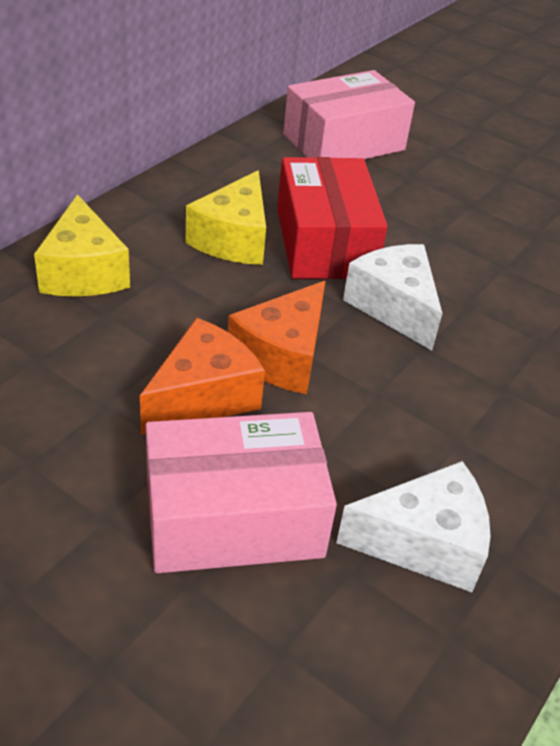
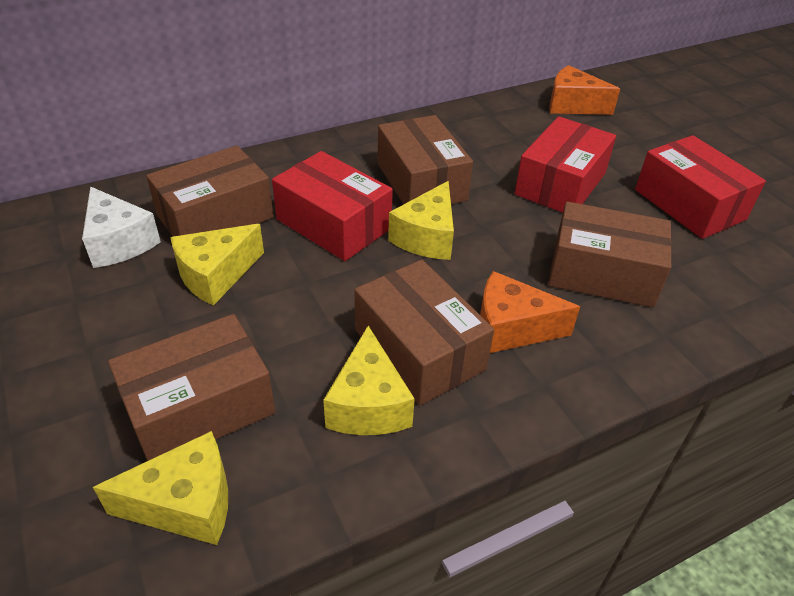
brown box: 0 -> 5
pink box: 2 -> 0
red box: 1 -> 3
white cheese: 2 -> 1
yellow cheese: 2 -> 4

